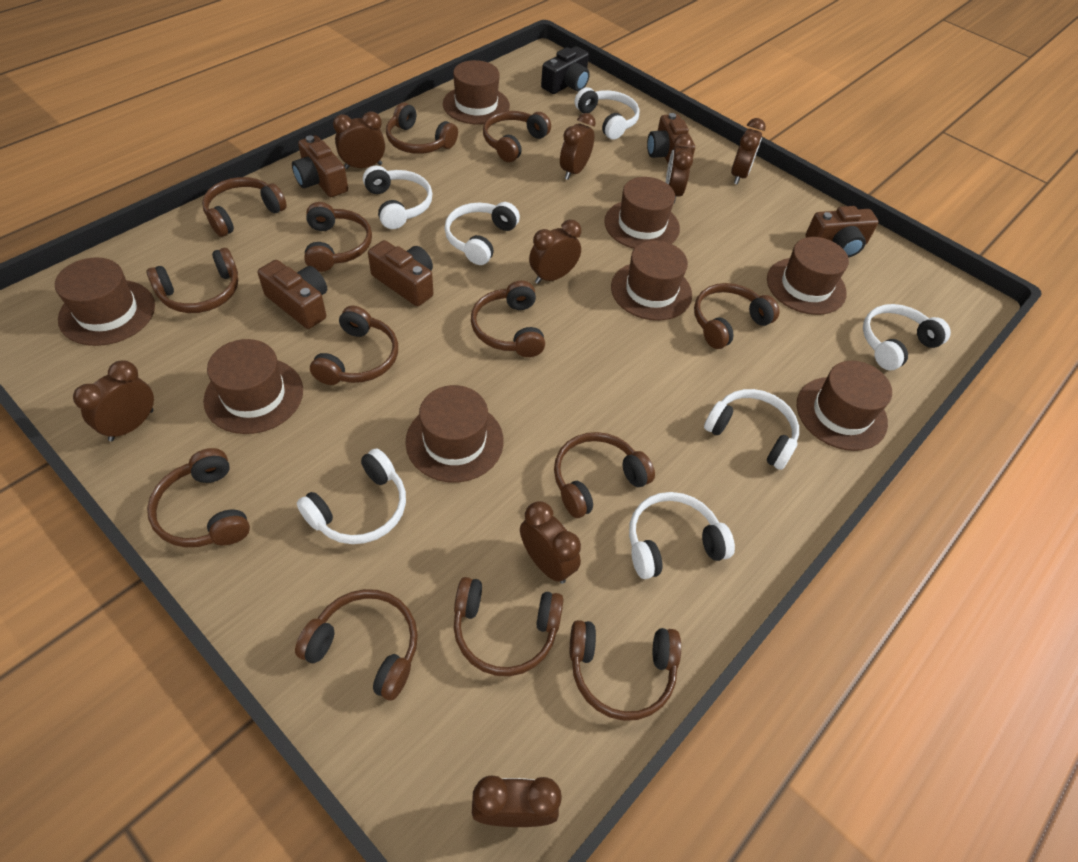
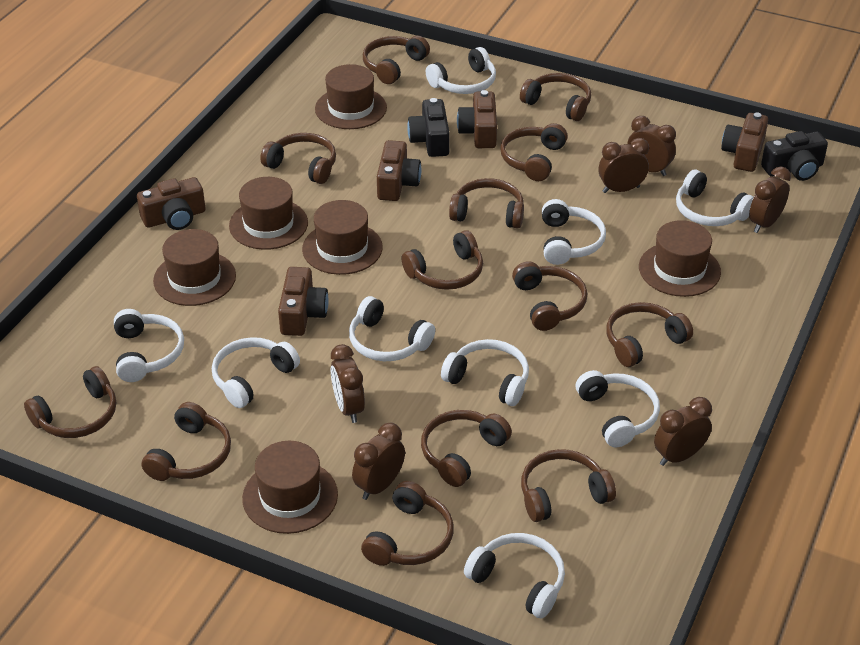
black camera: 1 -> 2
brown clock: 8 -> 6
brown hat: 8 -> 6
white headphones: 7 -> 9

